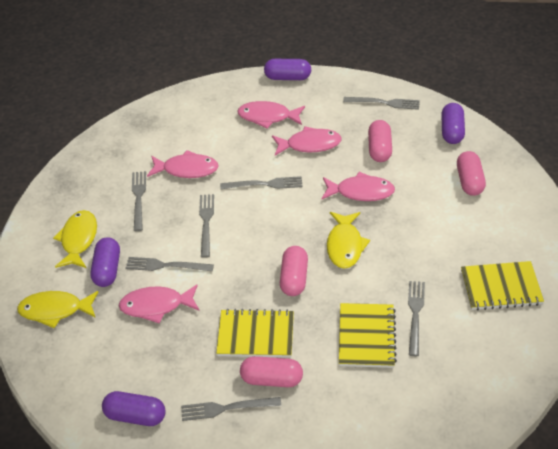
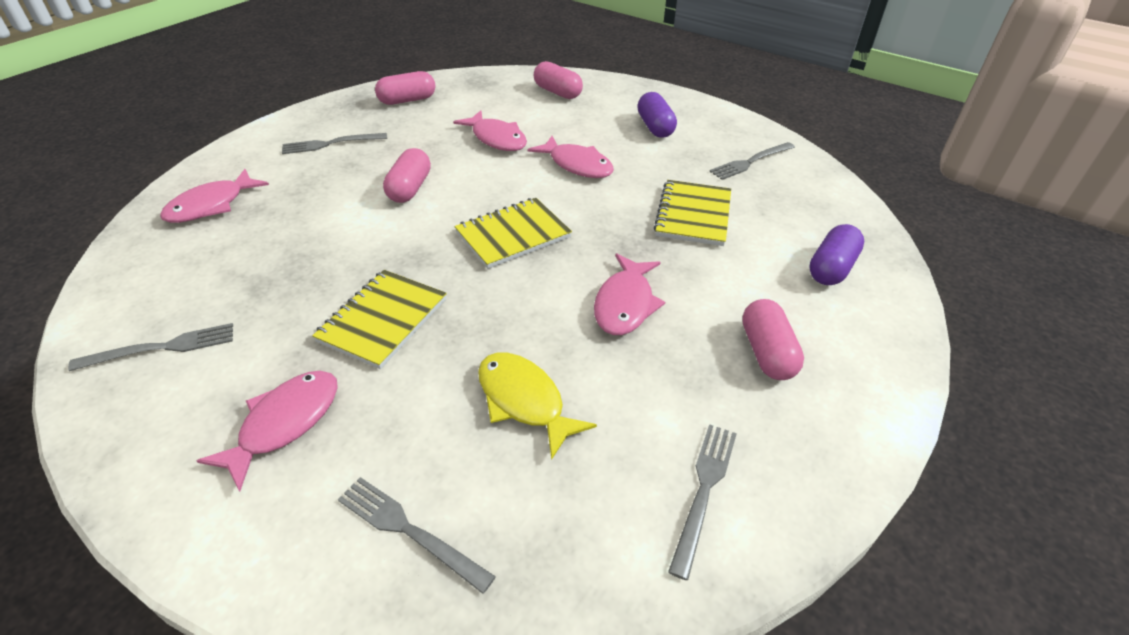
grey fork: 7 -> 5
purple capsule: 4 -> 2
yellow fish: 3 -> 1

